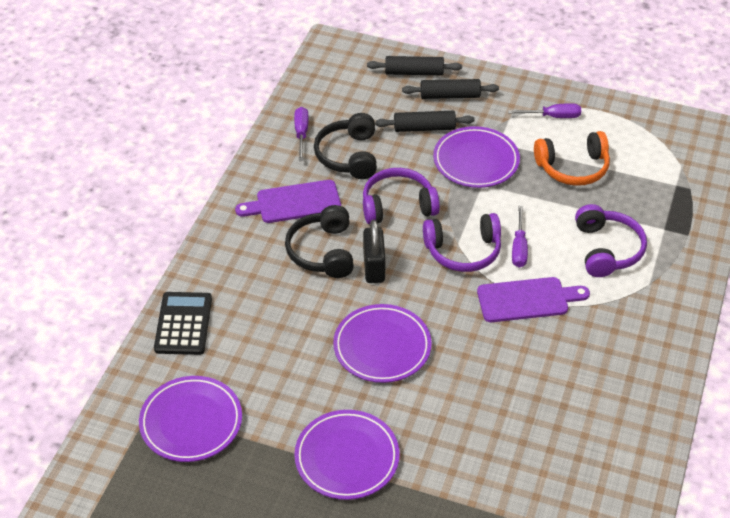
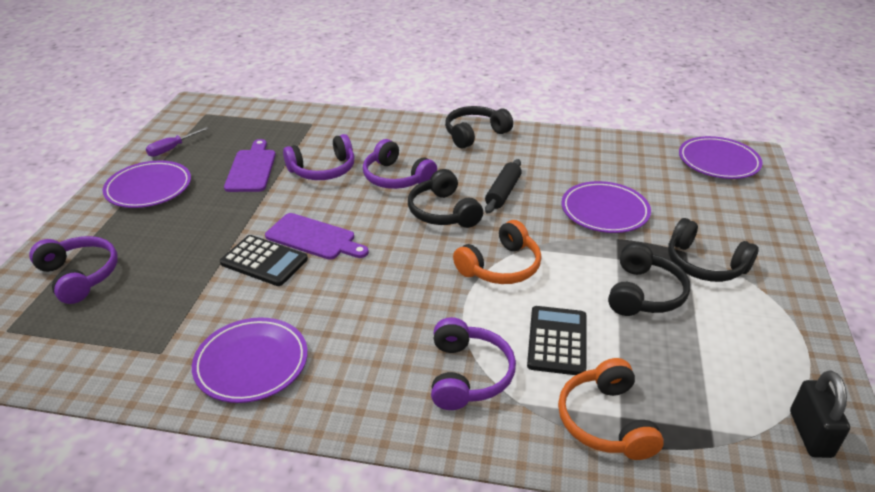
black calculator: 1 -> 2
black headphones: 2 -> 4
black rolling pin: 3 -> 1
orange headphones: 1 -> 2
purple headphones: 3 -> 4
purple screwdriver: 3 -> 1

